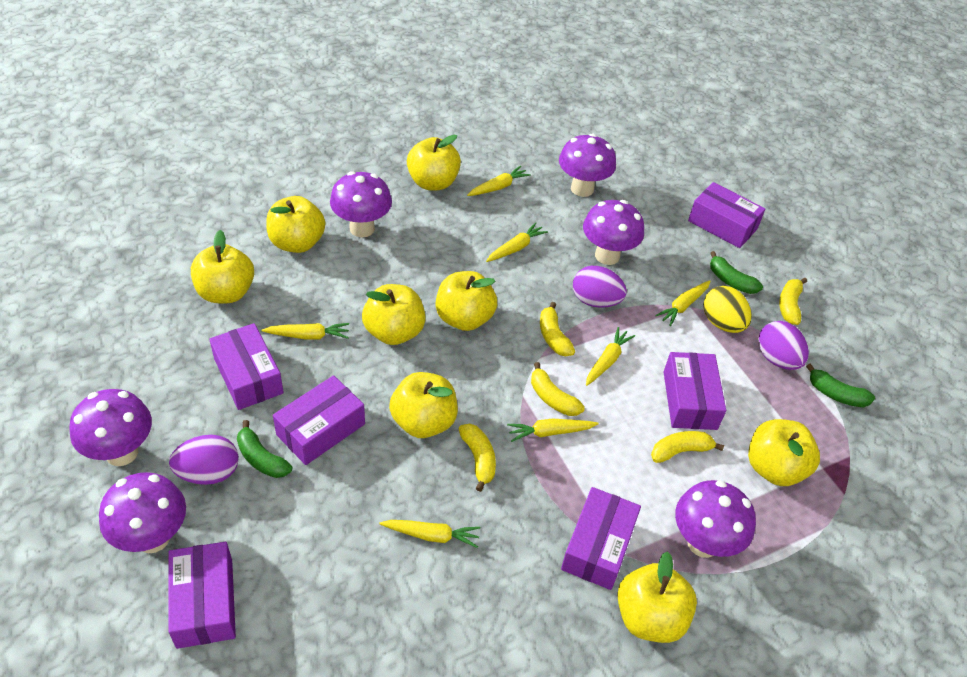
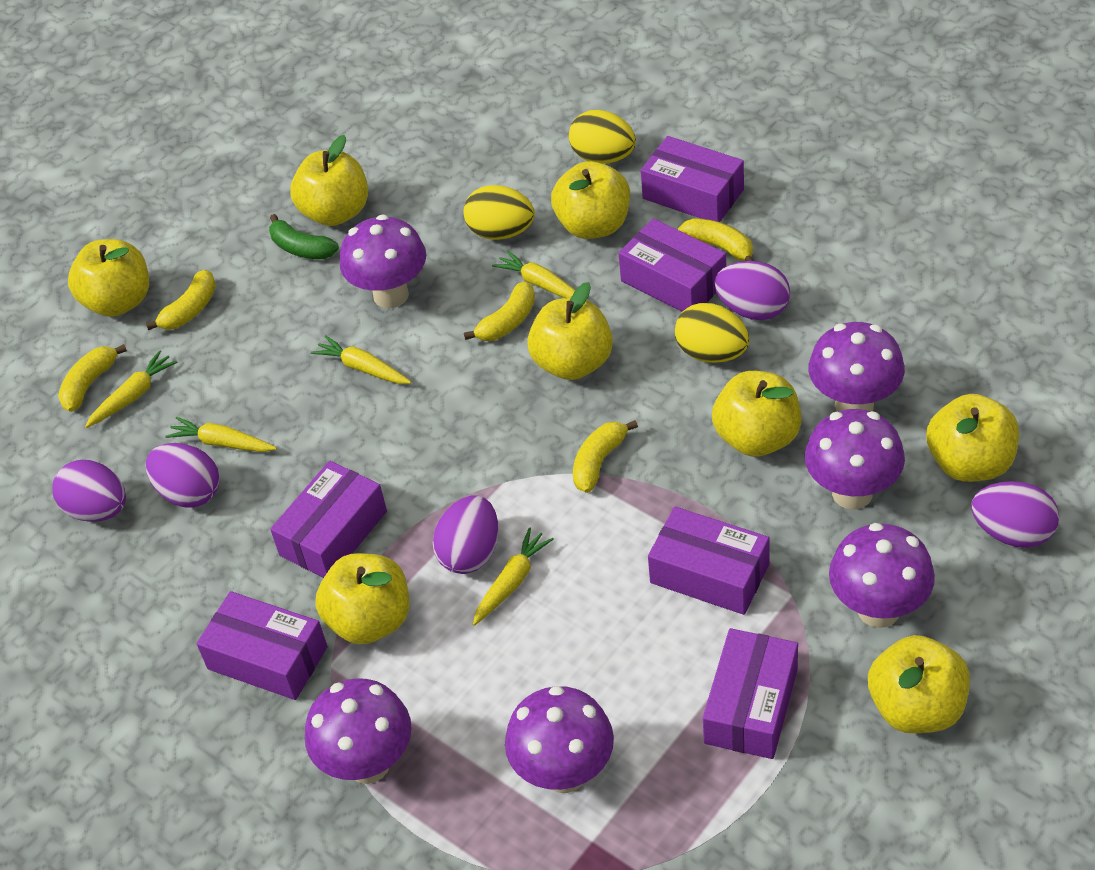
green banana: 3 -> 1
purple egg: 3 -> 5
yellow carrot: 7 -> 5
yellow egg: 1 -> 3

